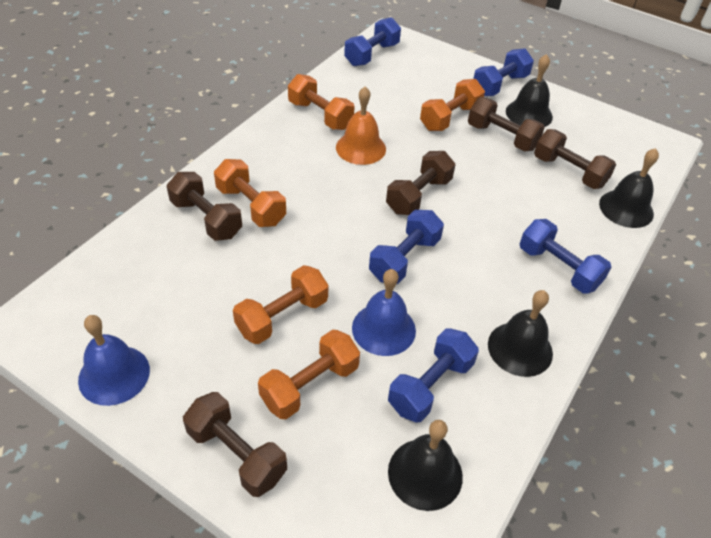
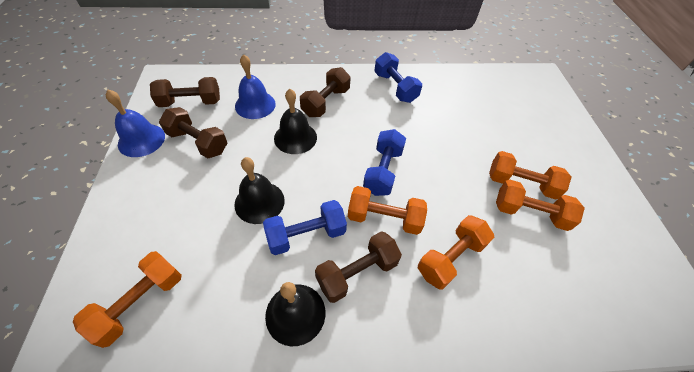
black bell: 4 -> 3
blue dumbbell: 5 -> 3
brown dumbbell: 5 -> 4
orange bell: 1 -> 0

